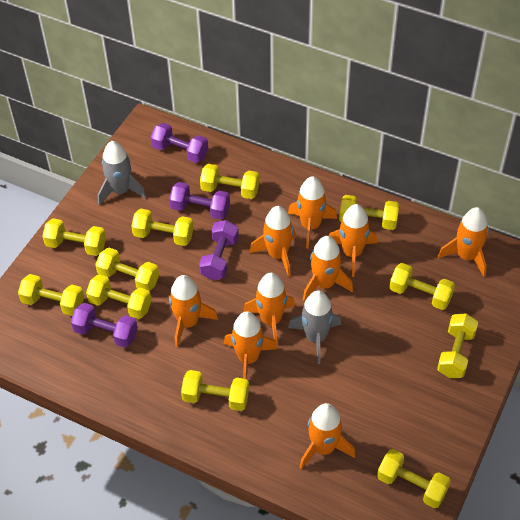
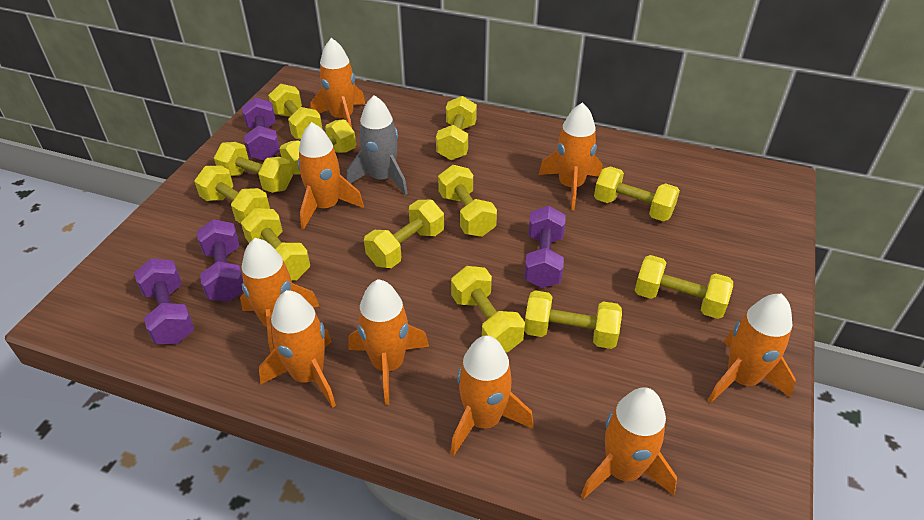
grey rocket: 2 -> 1
yellow dumbbell: 11 -> 12

